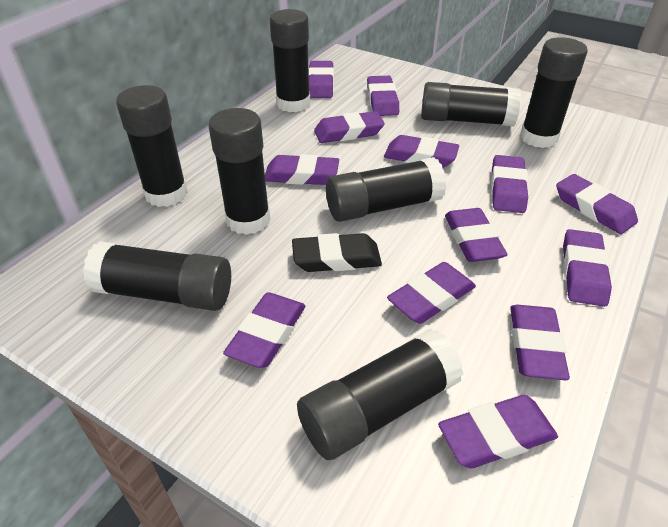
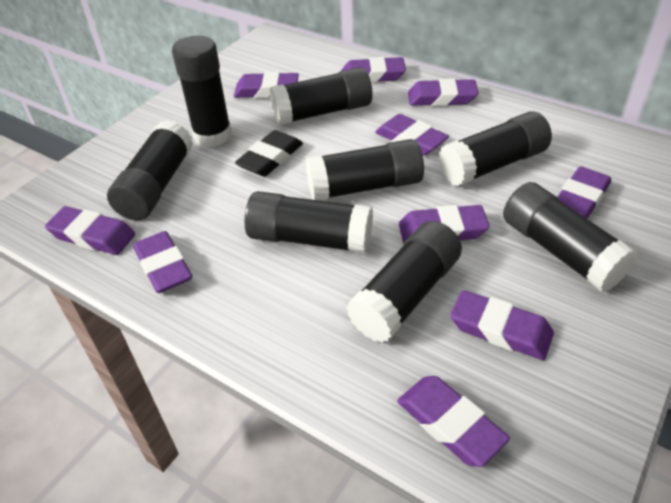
purple eraser: 13 -> 10

